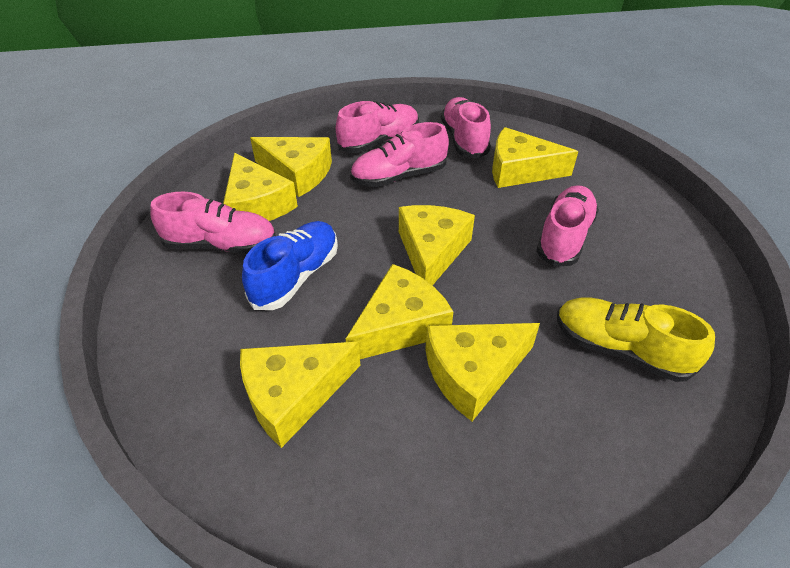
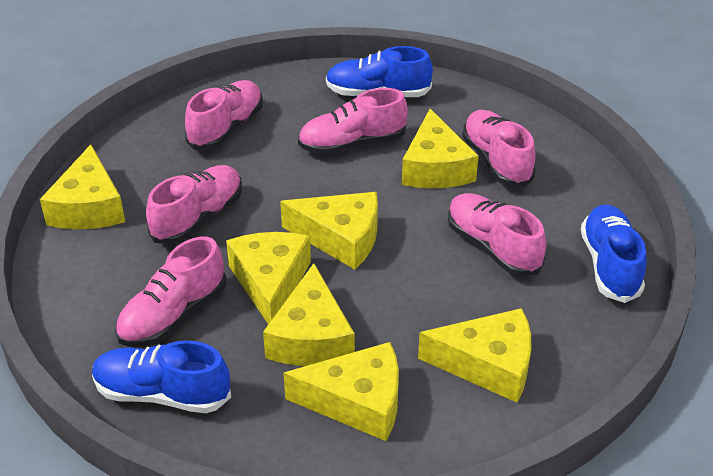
blue shoe: 1 -> 3
pink shoe: 5 -> 6
yellow shoe: 1 -> 0

